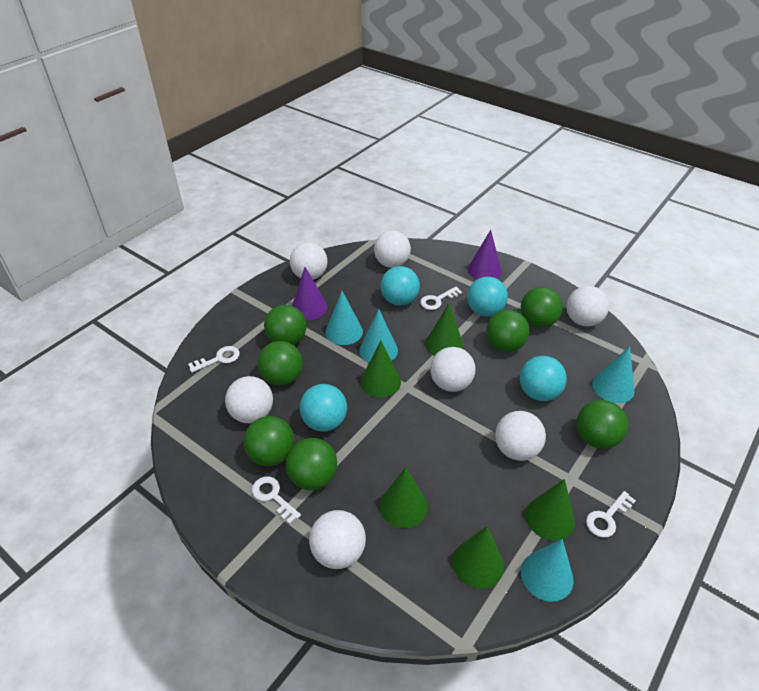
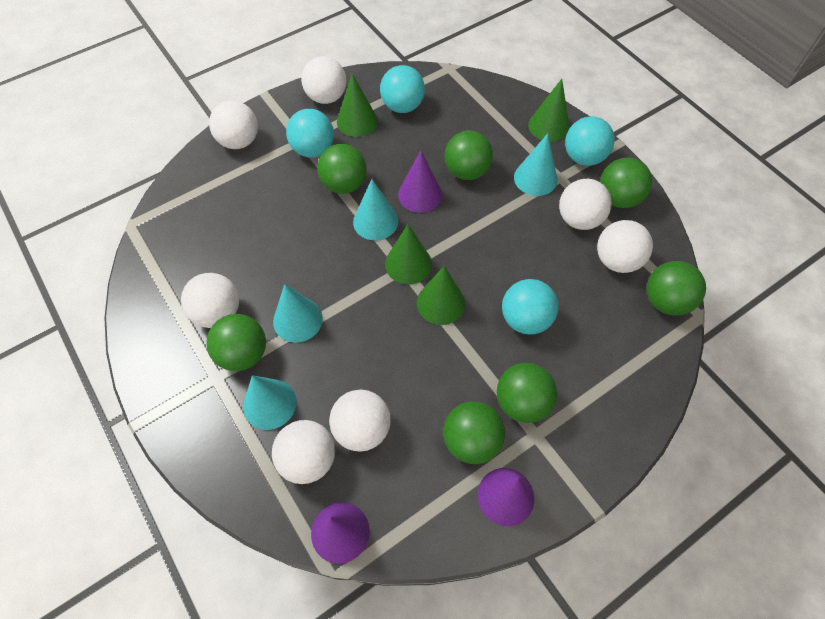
green cone: 5 -> 4
purple cone: 2 -> 3
white key: 4 -> 0

